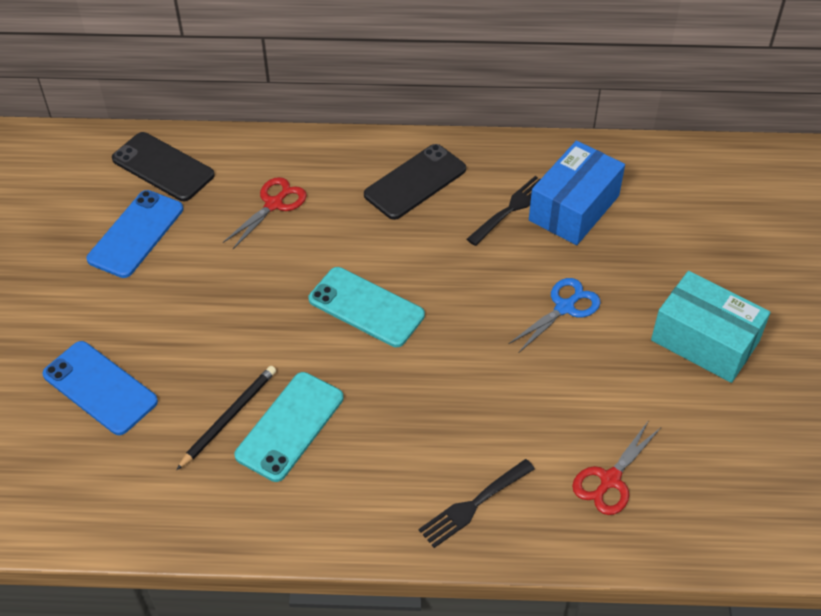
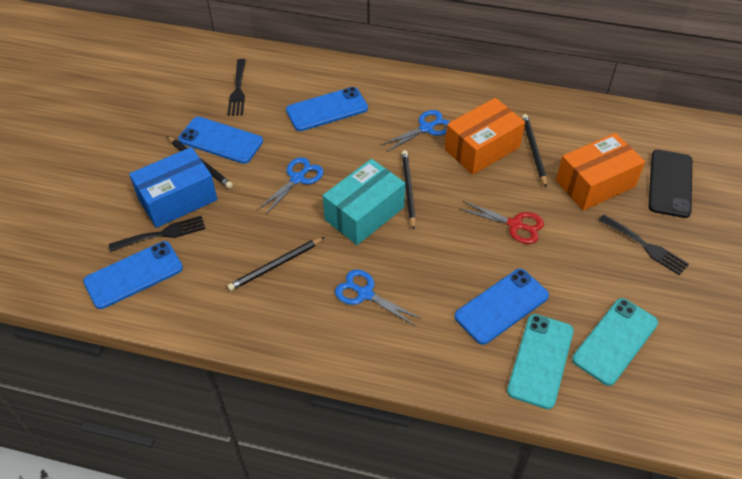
black fork: 2 -> 3
black pencil: 1 -> 4
black phone: 2 -> 1
blue phone: 2 -> 4
blue scissors: 1 -> 3
orange box: 0 -> 2
red scissors: 2 -> 1

